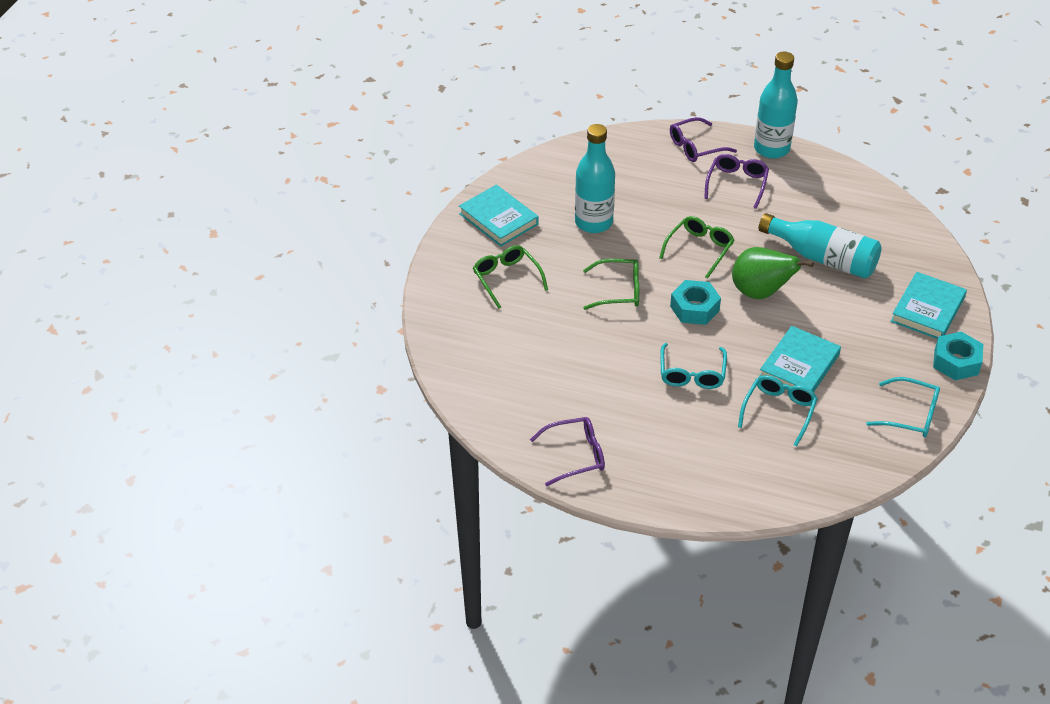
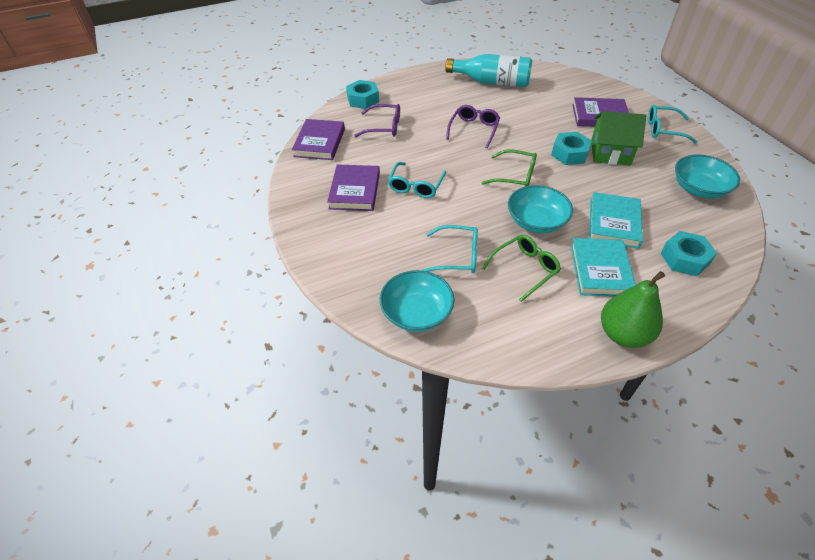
green glasses: 3 -> 2
green house: 0 -> 1
purple book: 0 -> 3
purple glasses: 3 -> 2
turquoise book: 3 -> 2
turquoise bottle: 3 -> 1
turquoise bowl: 0 -> 3
turquoise nut: 2 -> 3

